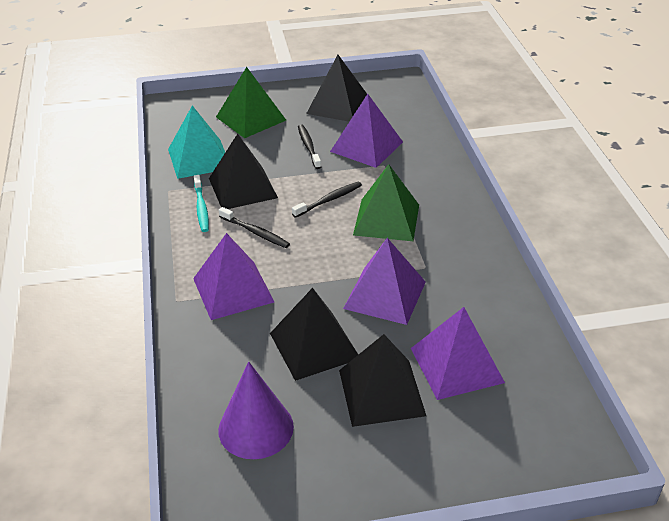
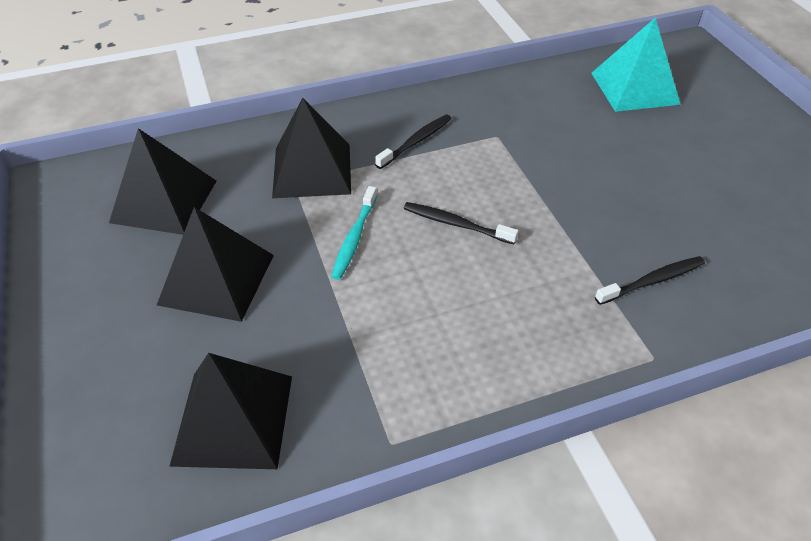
green pyramid: 2 -> 0
purple cone: 1 -> 0
purple pyramid: 4 -> 0

